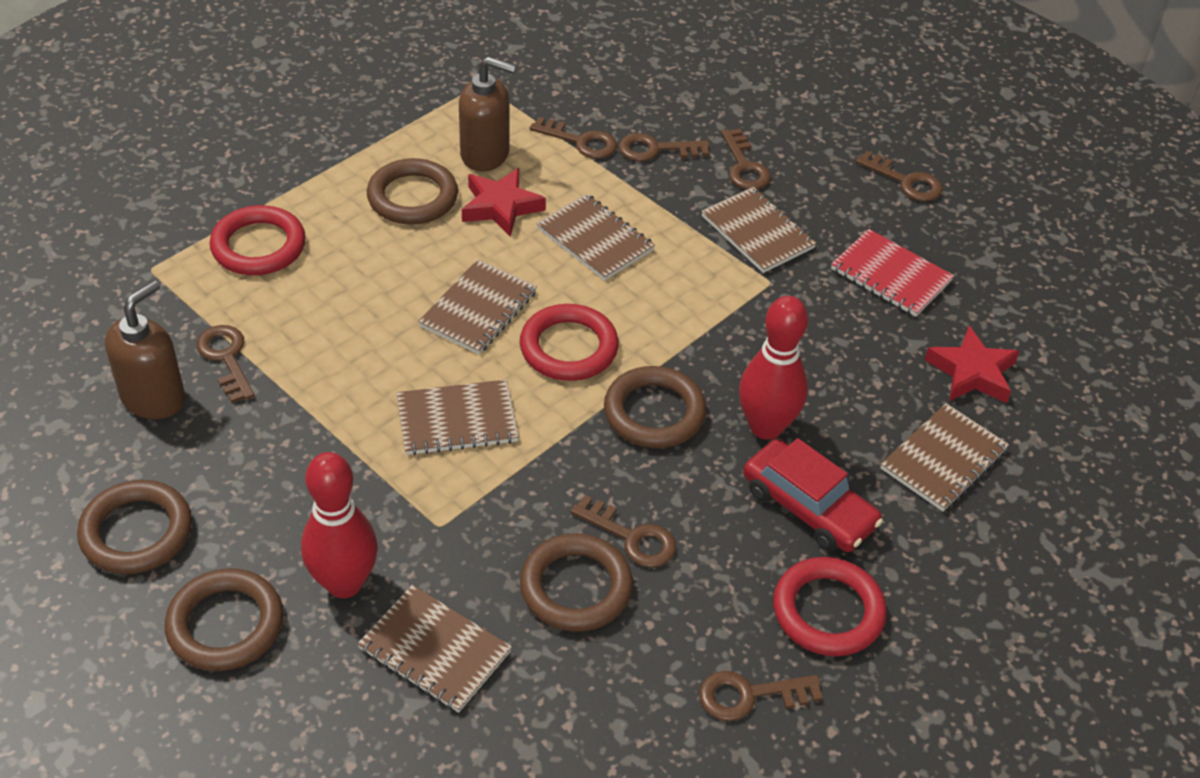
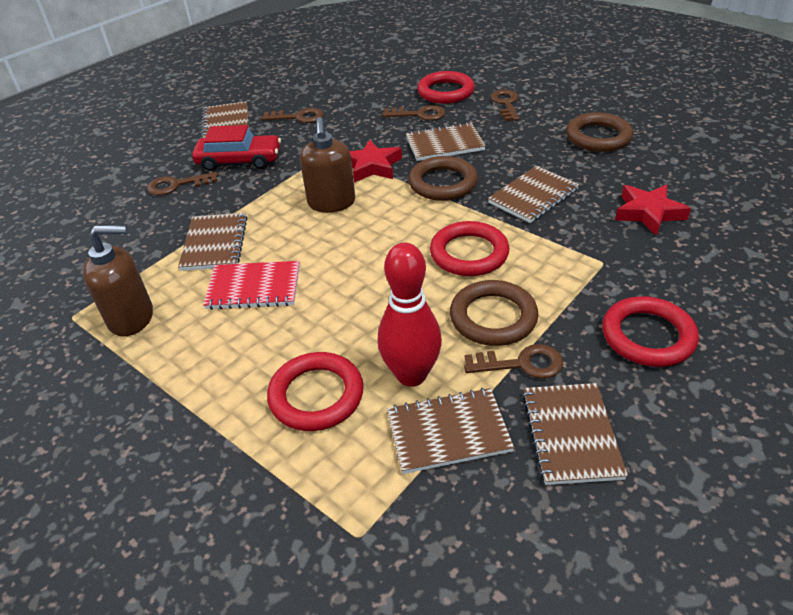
brown key: 7 -> 5
brown ring: 5 -> 3
red bowling pin: 2 -> 1
red ring: 3 -> 4

